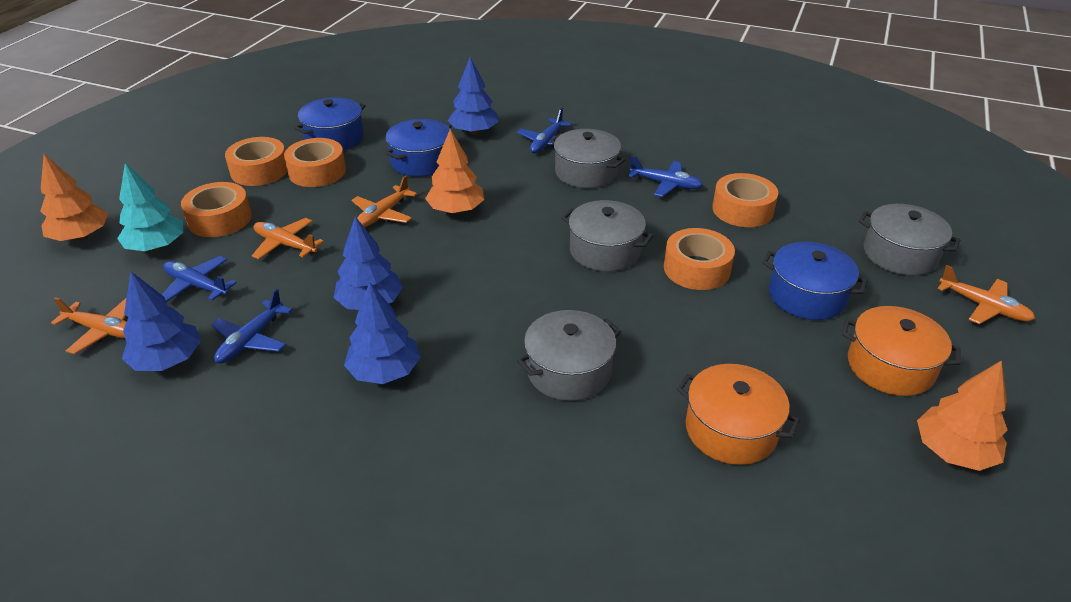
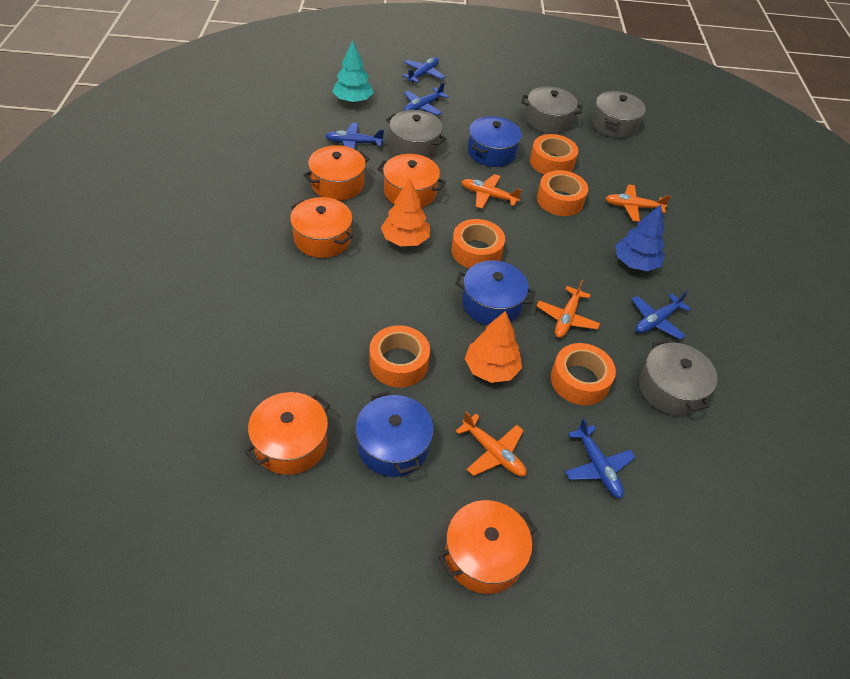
blue plane: 4 -> 5
blue tree: 4 -> 1
orange pot: 2 -> 5
orange tree: 3 -> 2

